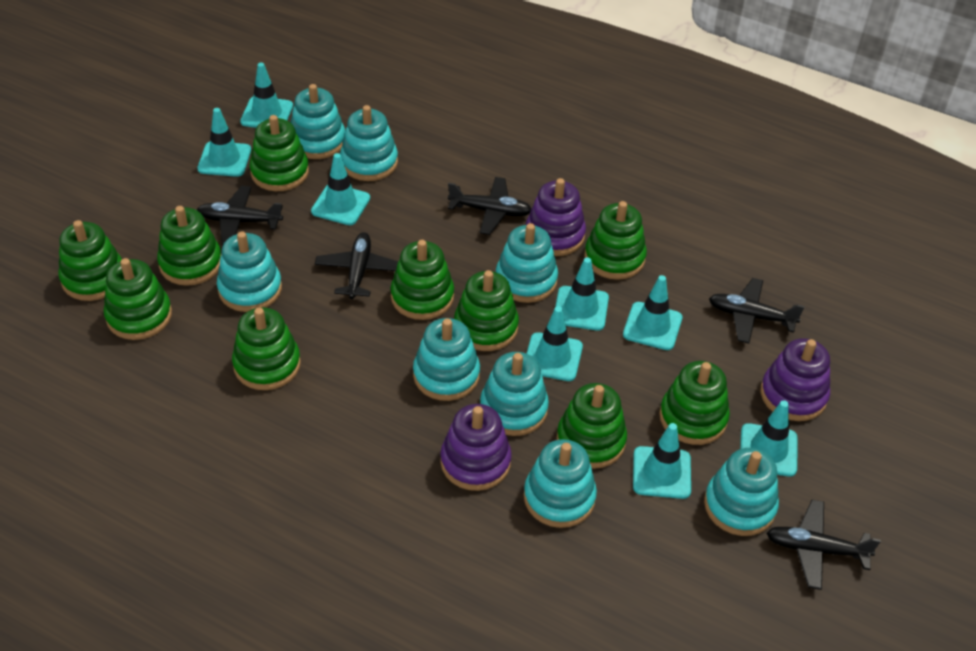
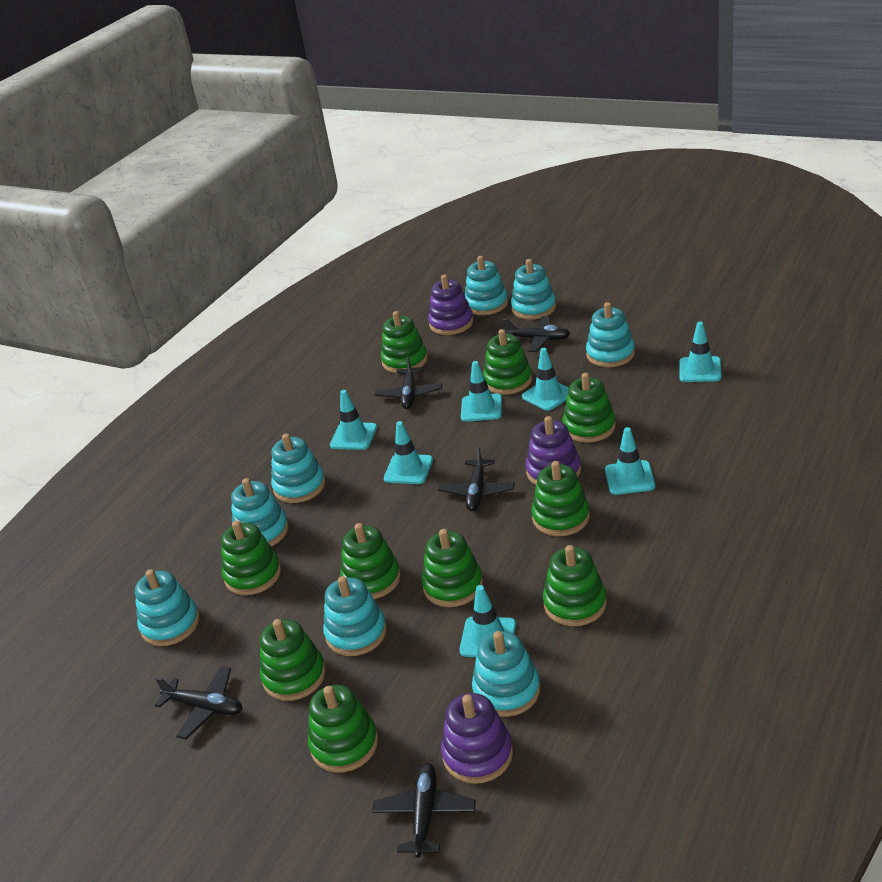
turquoise traffic cone: 8 -> 7

